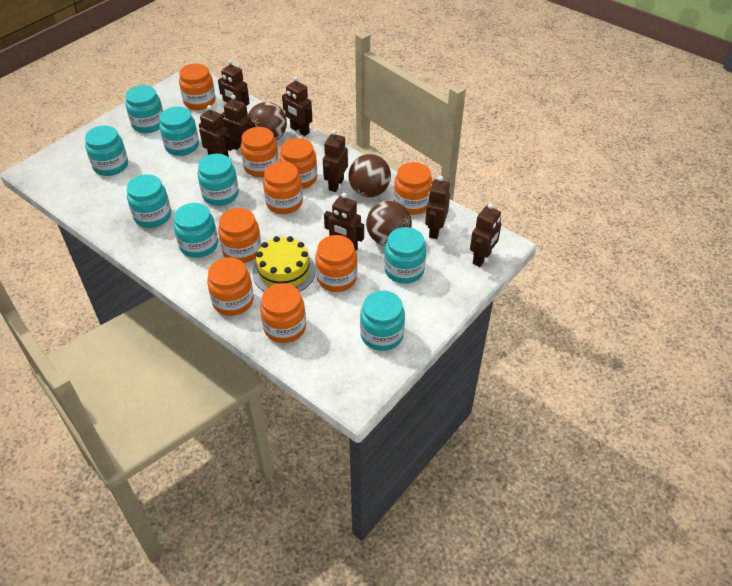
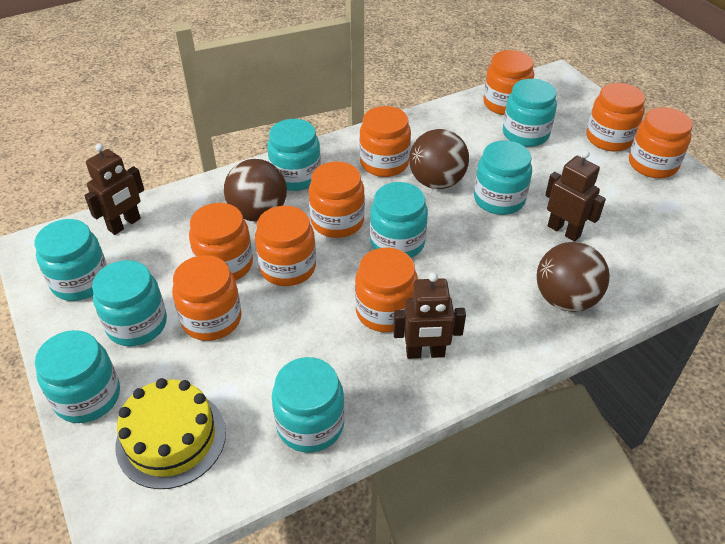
brown robot: 8 -> 3

